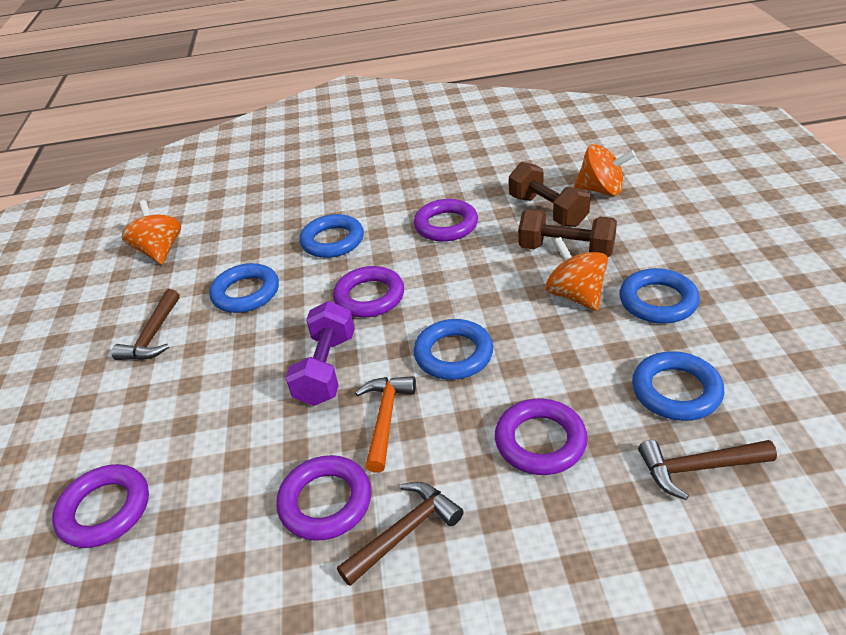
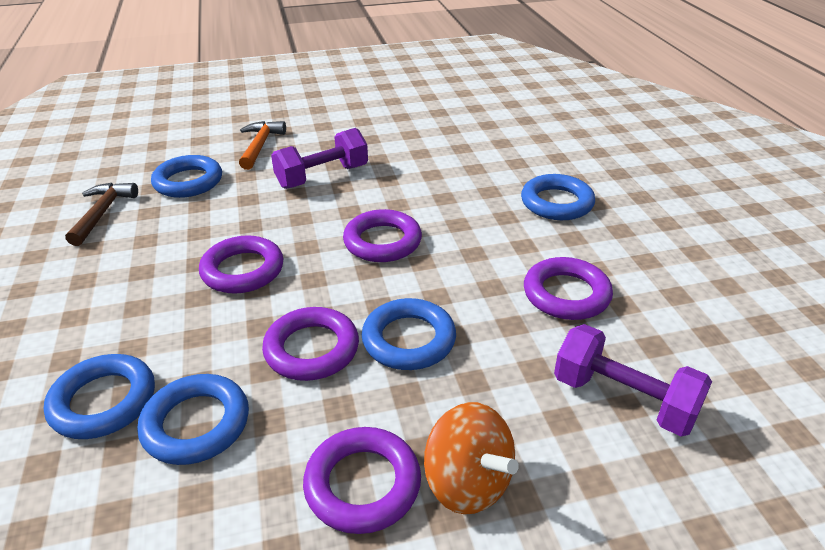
brown dumbbell: 2 -> 0
brown hammer: 3 -> 1
orange spinning top: 3 -> 1
purple dumbbell: 1 -> 2

